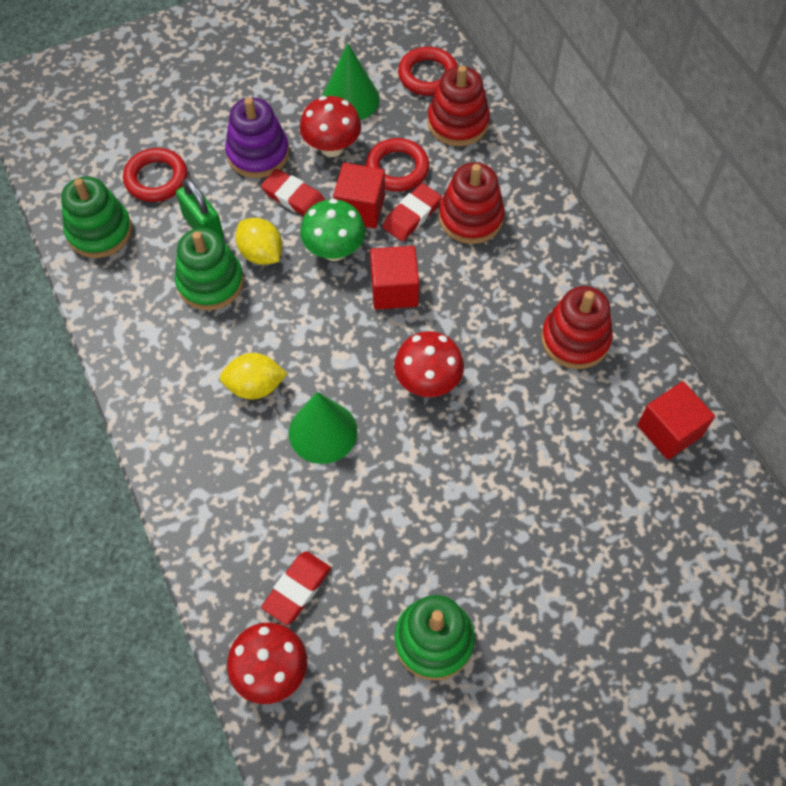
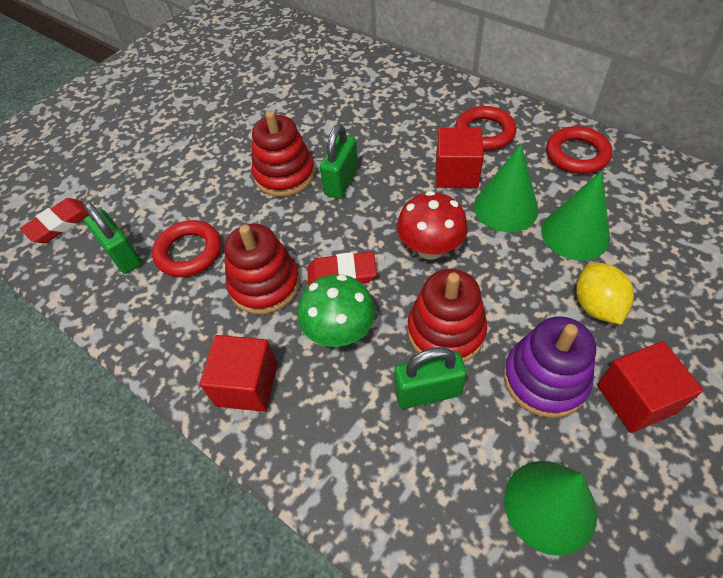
green cone: 2 -> 3
green padlock: 1 -> 3
green stacking toy: 3 -> 0
red eraser: 3 -> 2
red mushroom: 3 -> 1
yellow lemon: 2 -> 1

